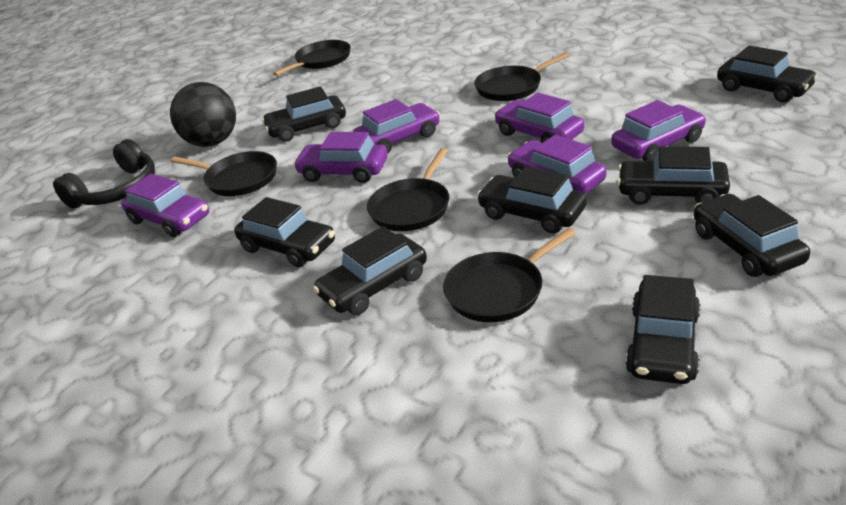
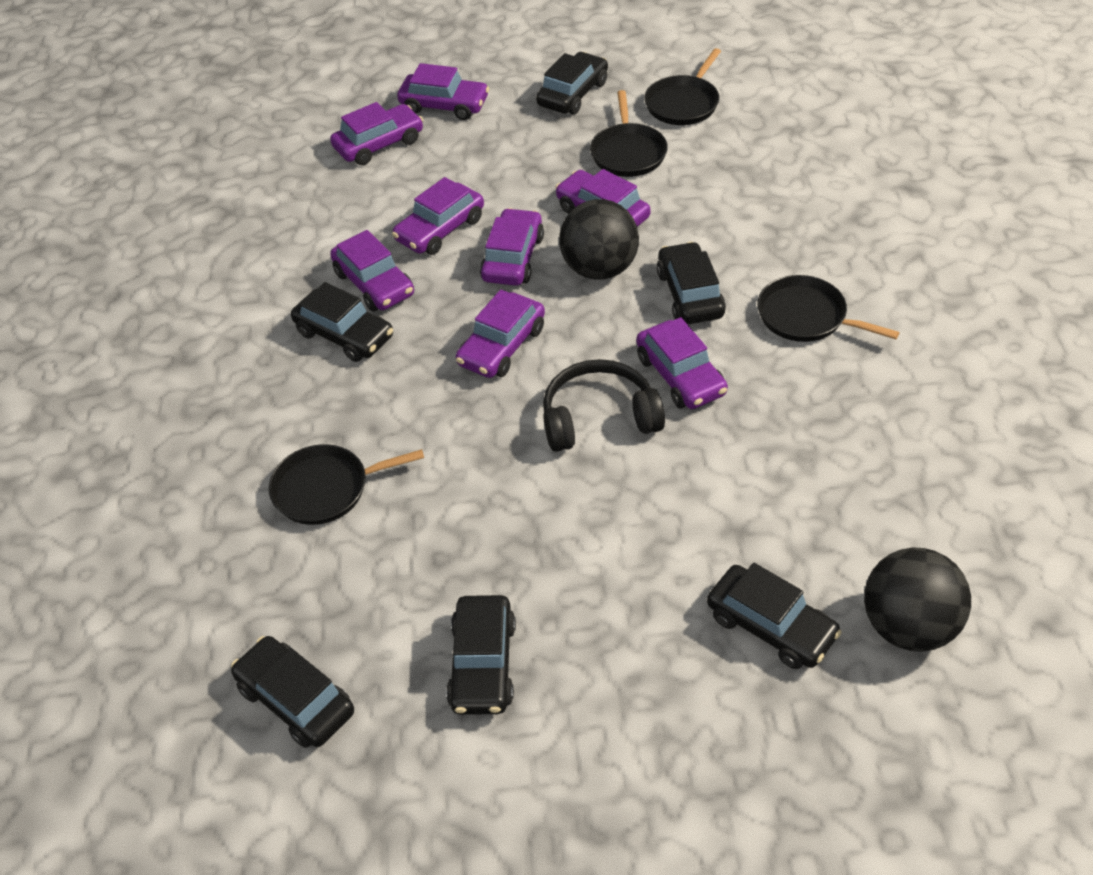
black ball: 1 -> 2
black car: 8 -> 6
black pan: 5 -> 4
purple car: 6 -> 8

